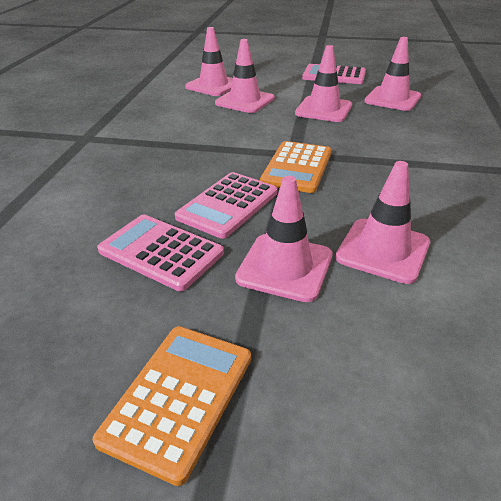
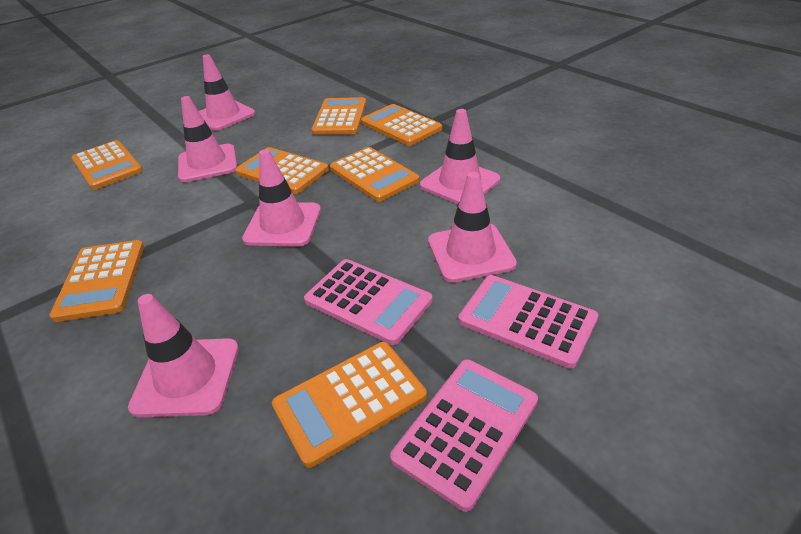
orange calculator: 2 -> 7

